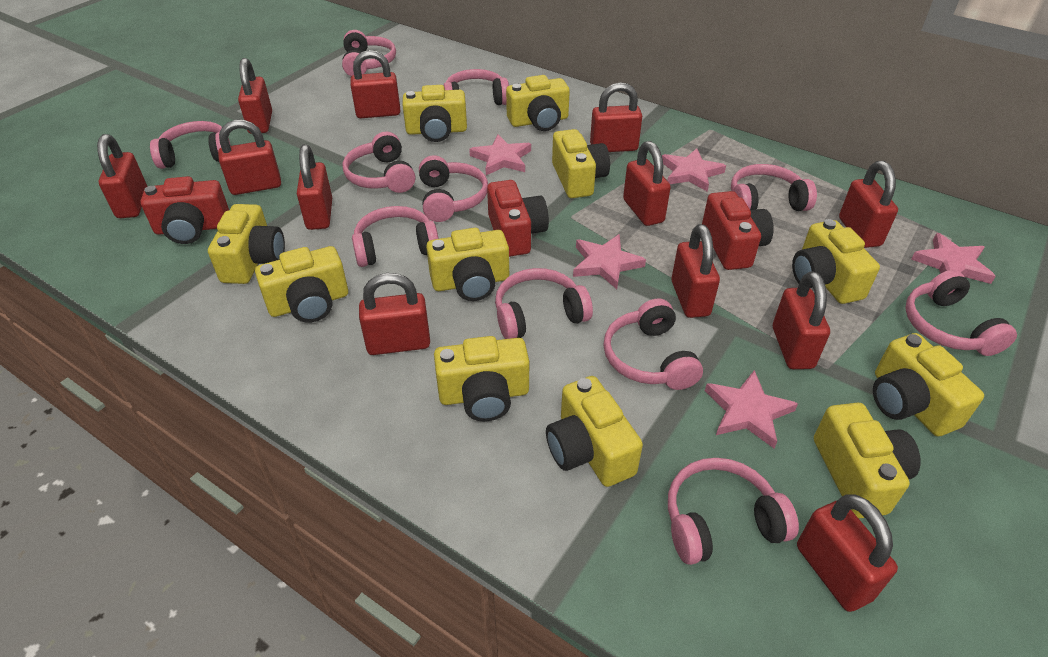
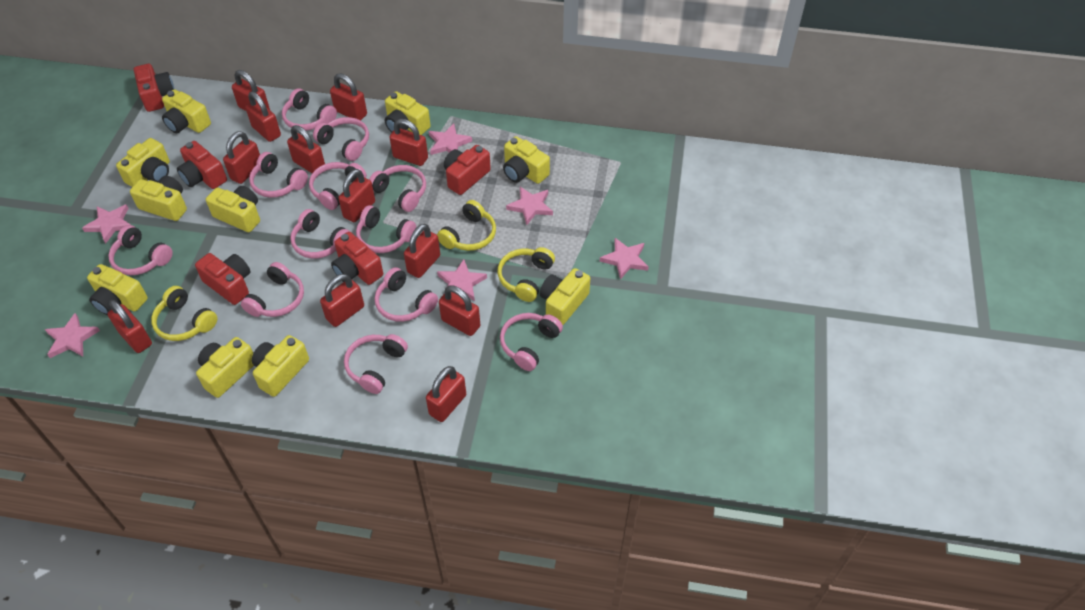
pink headphones: 11 -> 12
pink star: 5 -> 6
red camera: 3 -> 5
yellow camera: 11 -> 10
yellow headphones: 0 -> 3

